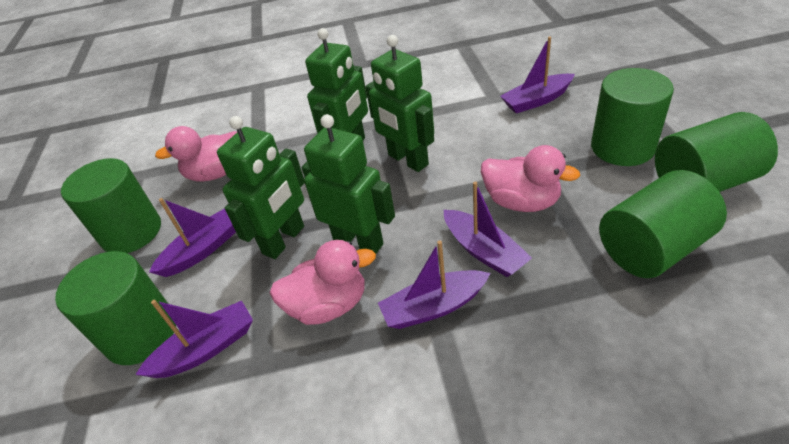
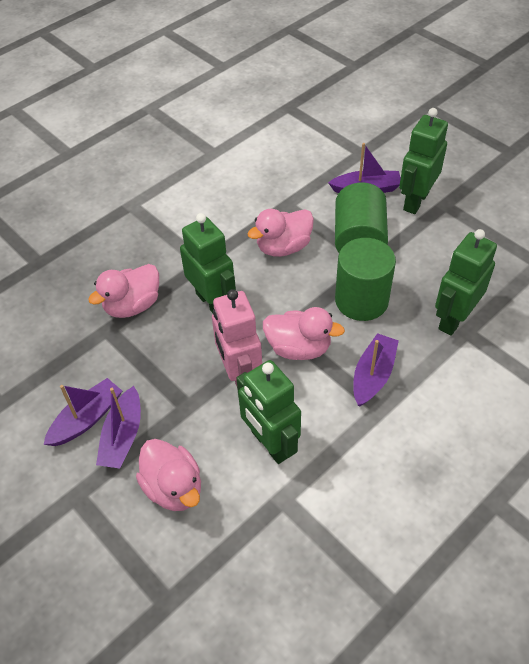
green cylinder: 5 -> 2
pink duck: 3 -> 4
pink robot: 0 -> 1
purple boat: 5 -> 4

